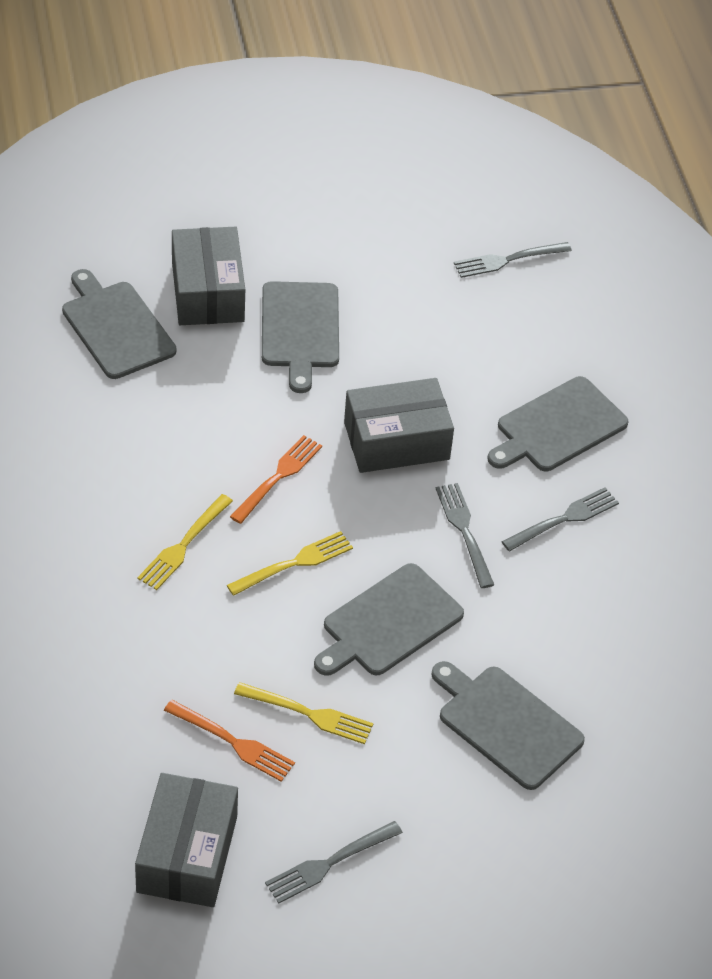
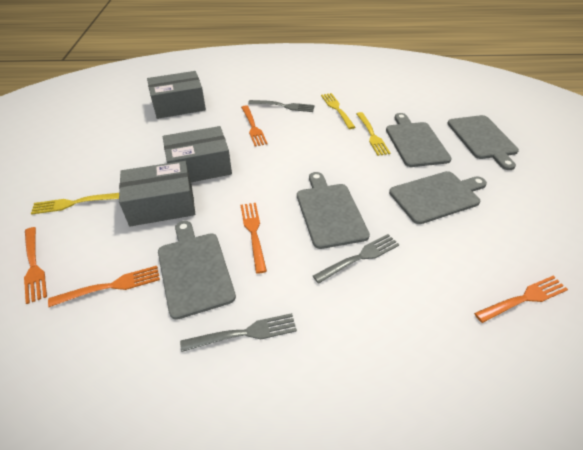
grey fork: 4 -> 3
orange fork: 2 -> 5

